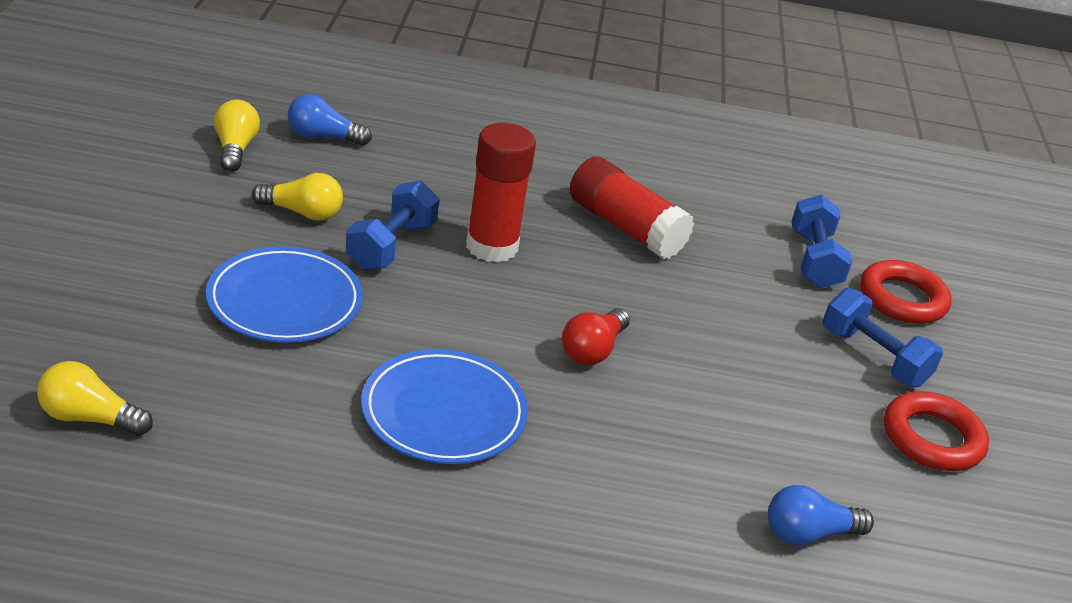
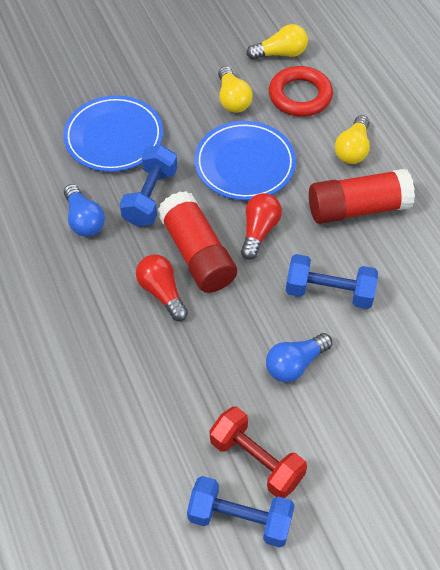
red dumbbell: 0 -> 1
red light bulb: 1 -> 2
red ring: 2 -> 1

